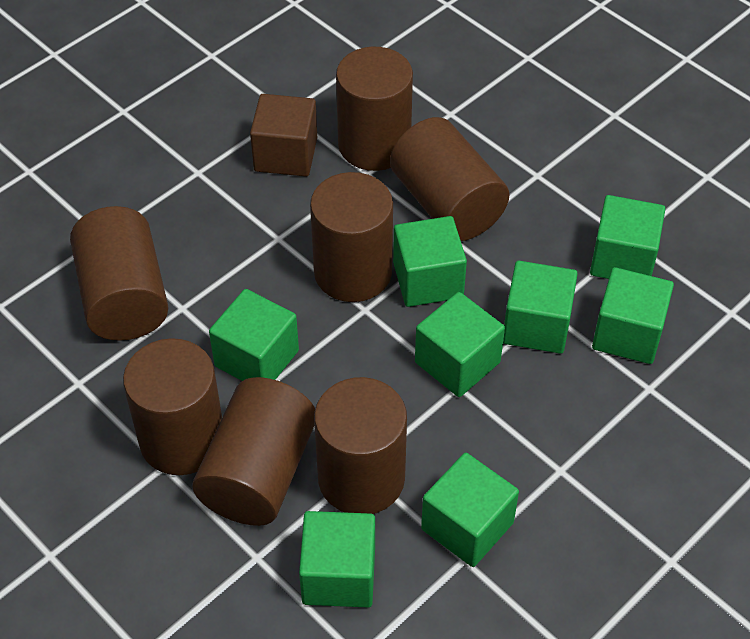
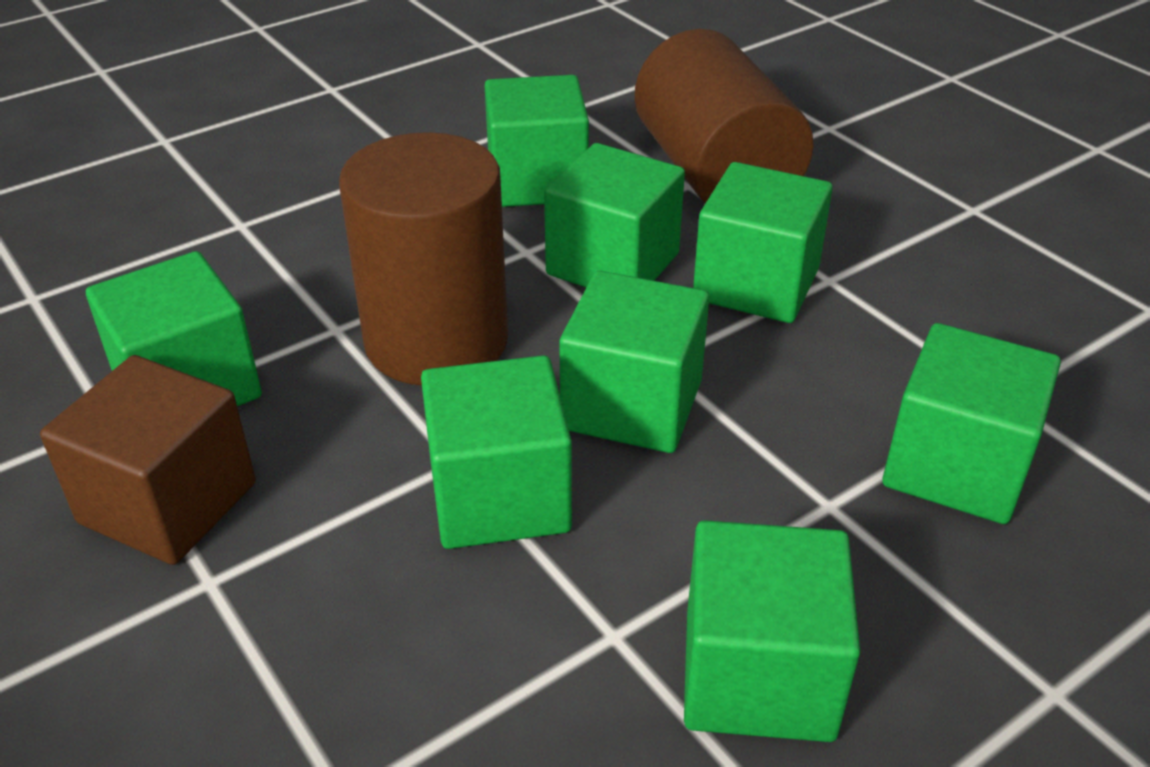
brown cylinder: 7 -> 2

